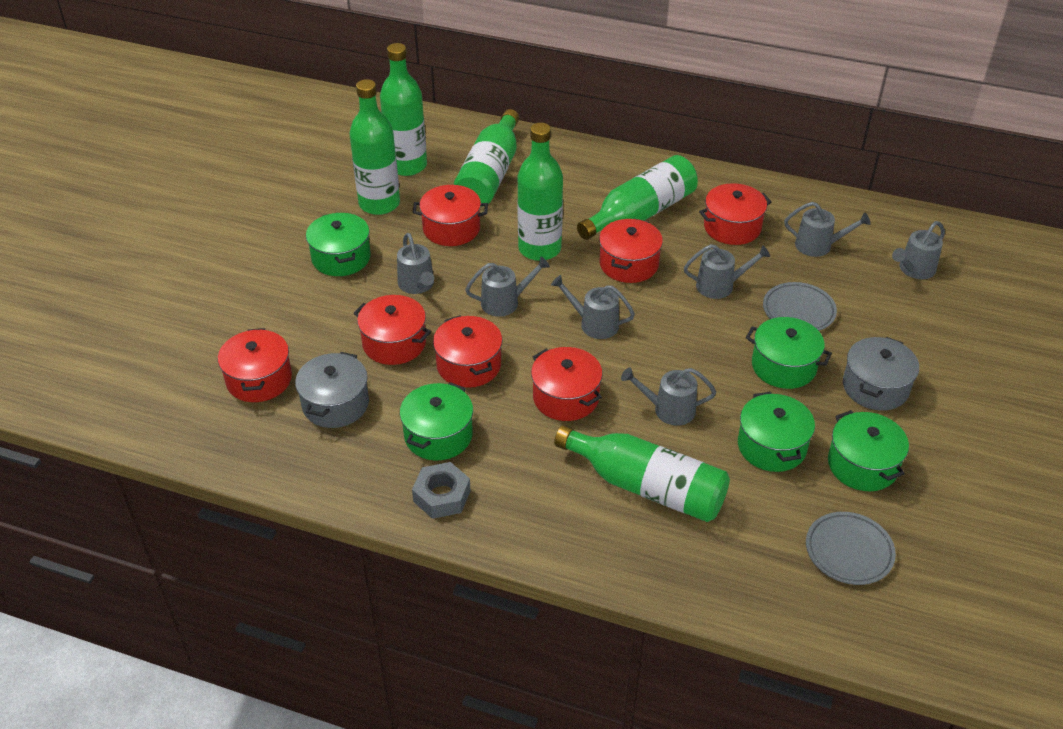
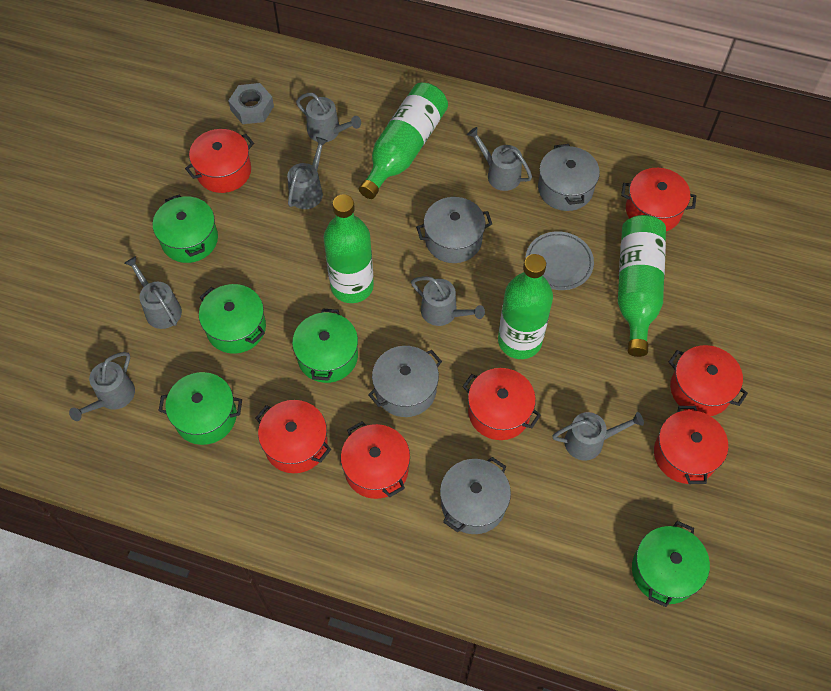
green bottle: 6 -> 4
grey plate: 2 -> 1
grey pot: 2 -> 4

